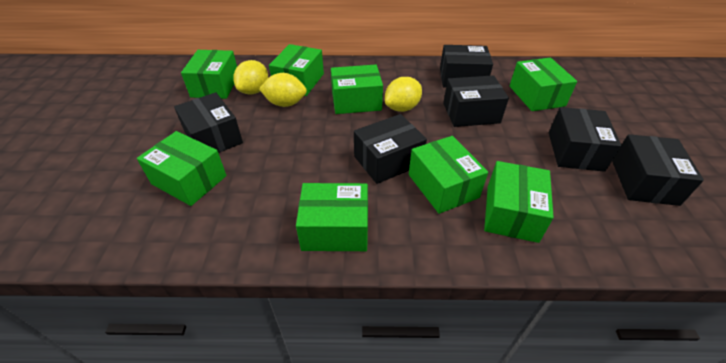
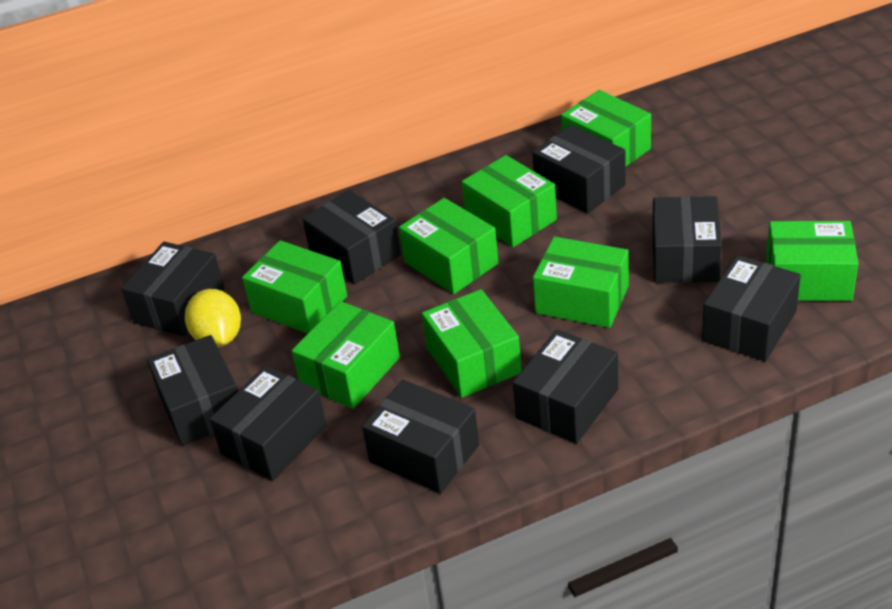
black box: 6 -> 9
yellow lemon: 3 -> 1

